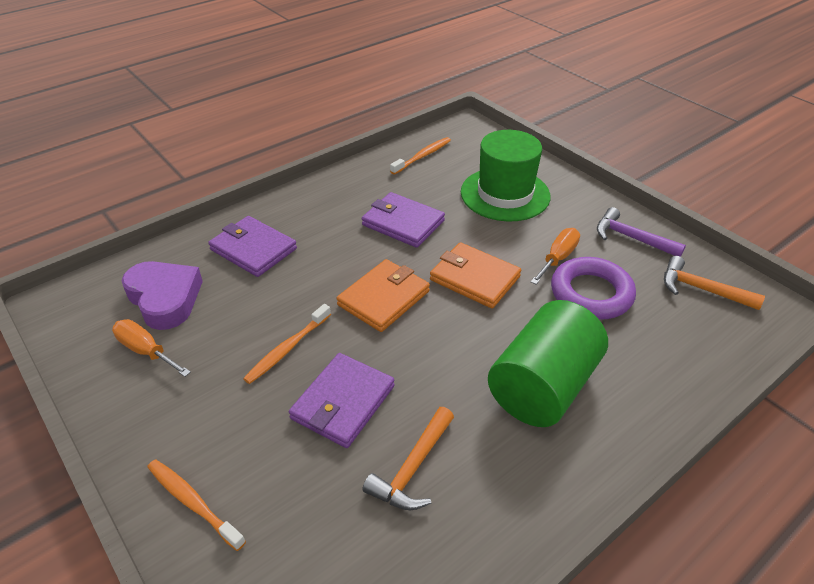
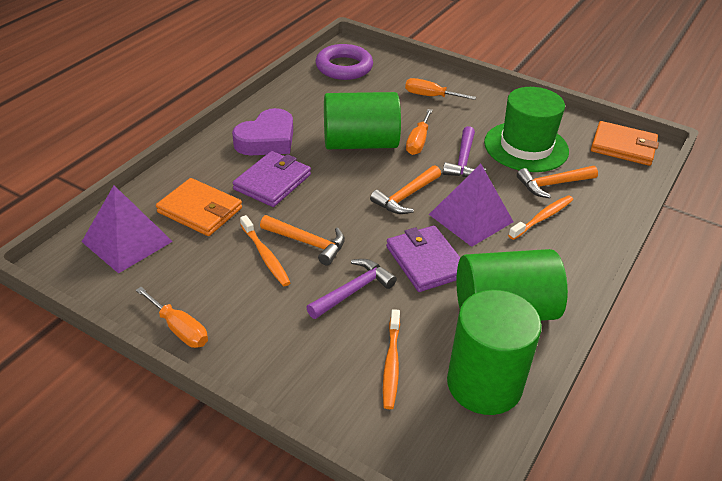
green cylinder: 1 -> 3
orange hammer: 2 -> 3
orange screwdriver: 2 -> 3
purple hammer: 1 -> 2
purple pyramid: 0 -> 2
purple wallet: 3 -> 2

